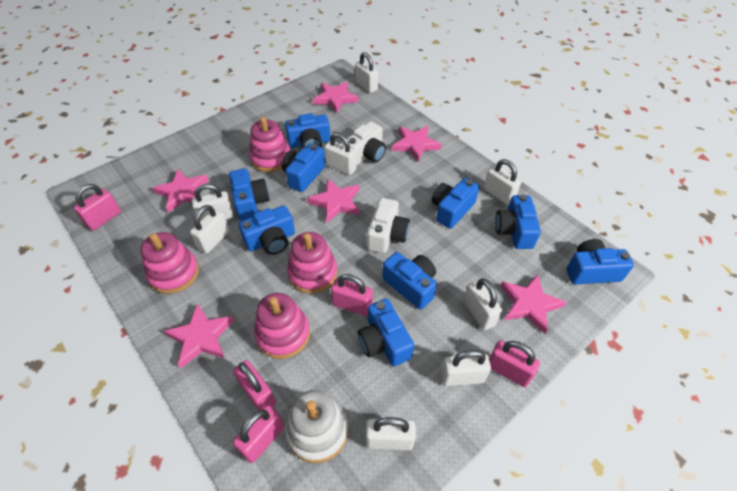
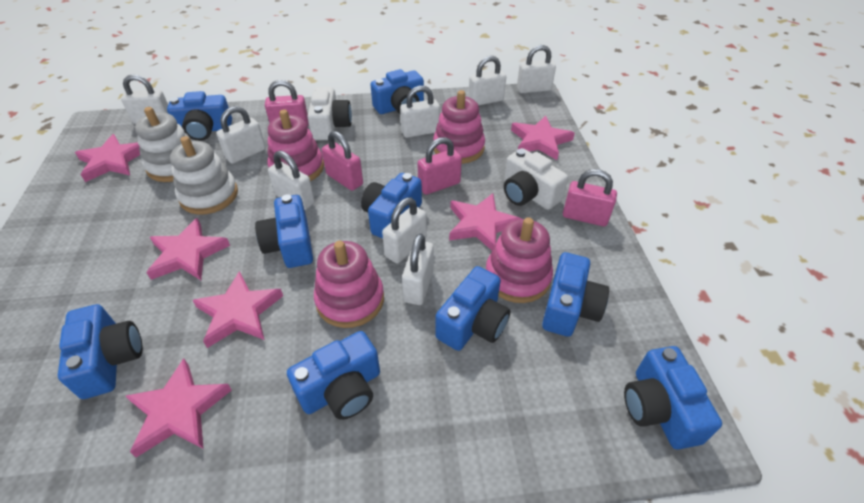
pink padlock: 5 -> 4
white stacking toy: 1 -> 2

